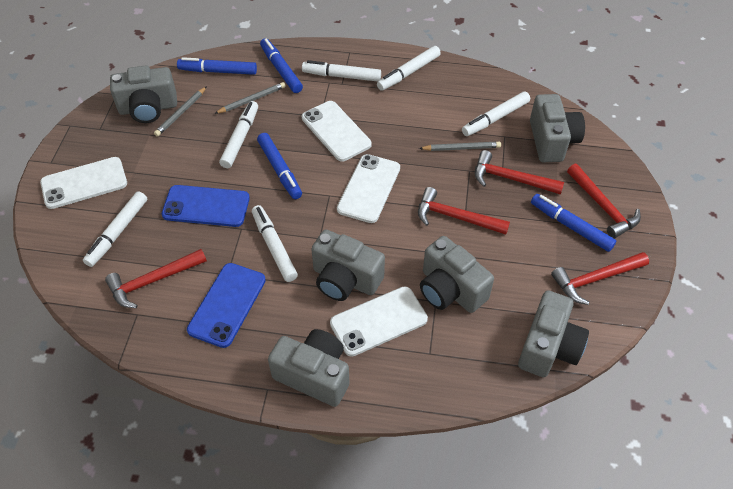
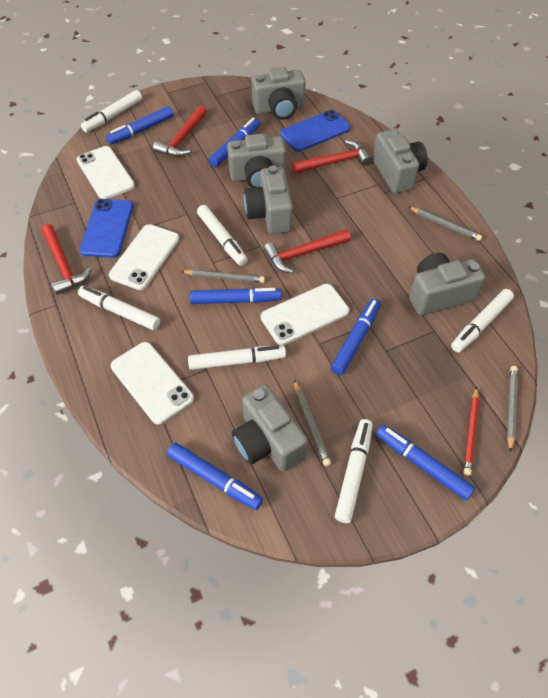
blue marker: 4 -> 6
grey pencil: 3 -> 4
red hammer: 5 -> 4
red pencil: 0 -> 1

